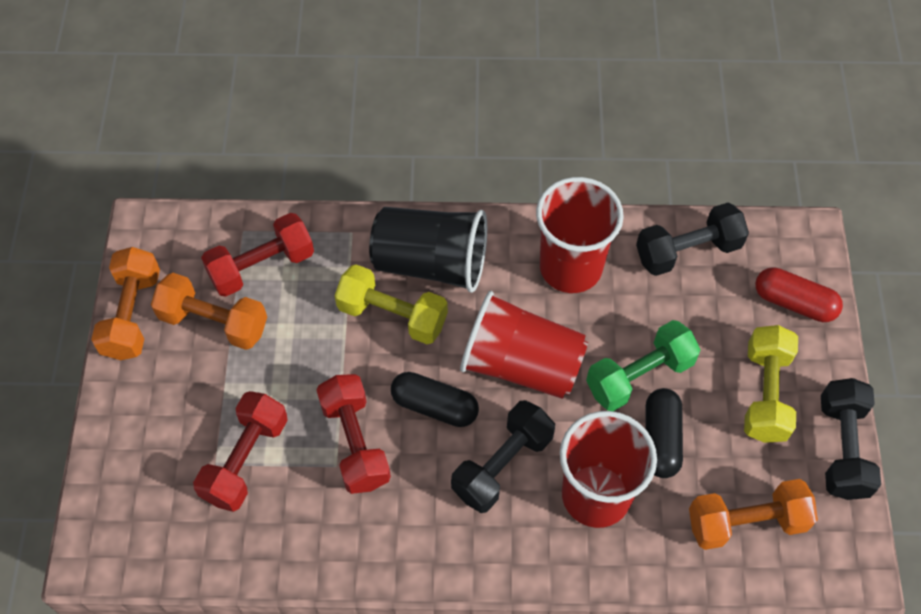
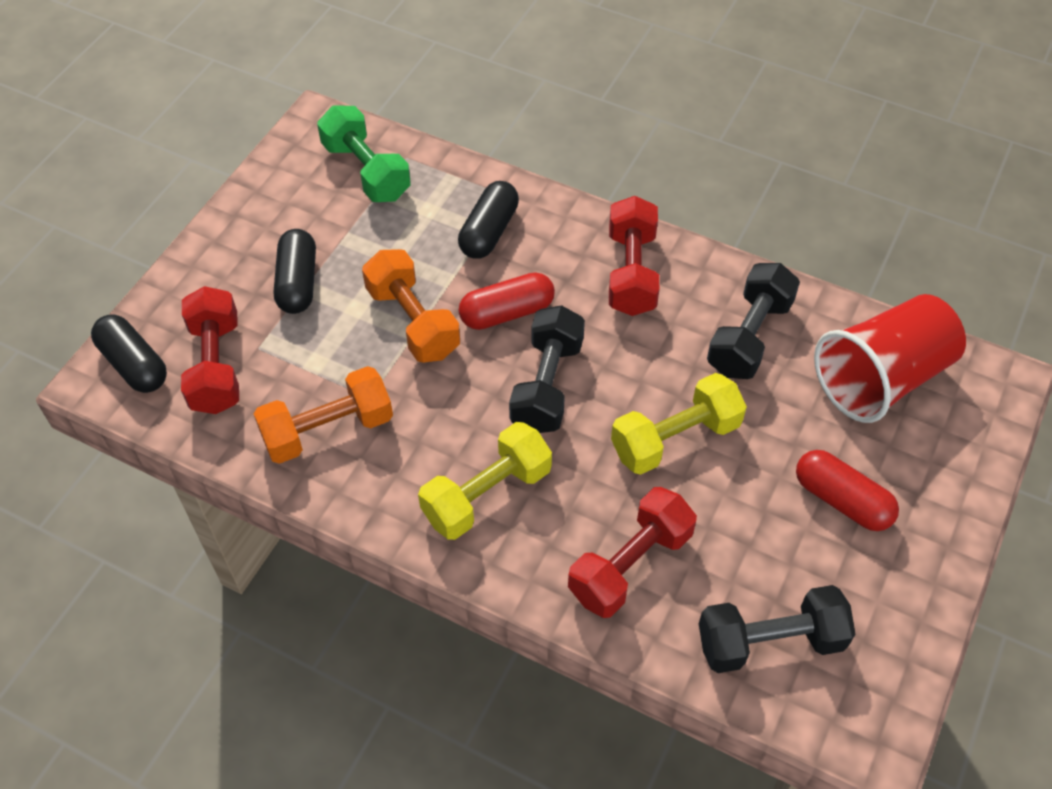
black capsule: 2 -> 3
black cup: 1 -> 0
orange dumbbell: 3 -> 2
red capsule: 1 -> 2
red cup: 3 -> 1

